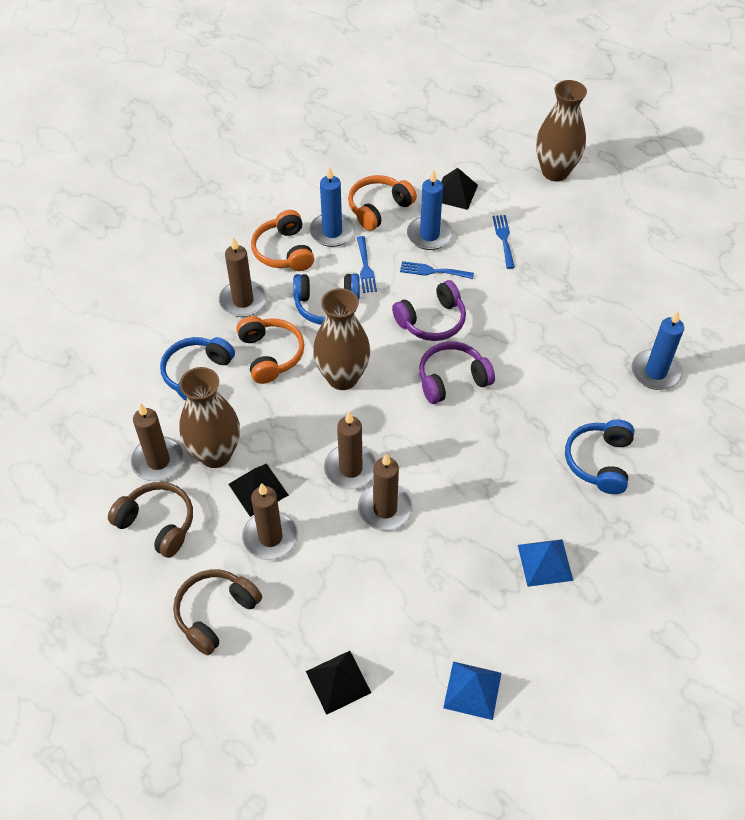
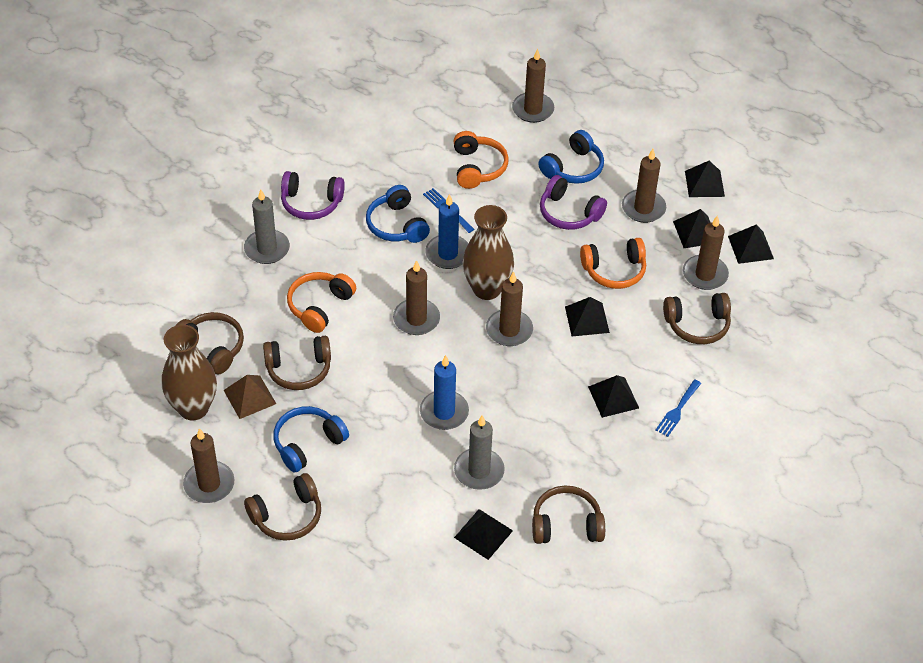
black pyramid: 3 -> 6
blue candle: 3 -> 2
blue fork: 3 -> 2
blue pyramid: 2 -> 0
brown candle: 5 -> 6
brown headphones: 2 -> 5
brown pyramid: 0 -> 1
brown vase: 3 -> 2
grey candle: 0 -> 2

